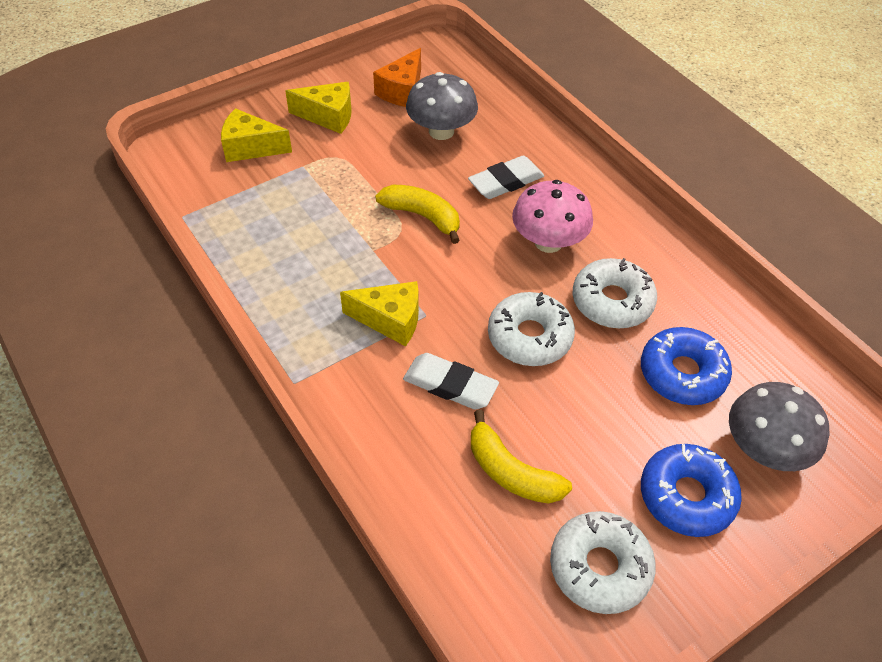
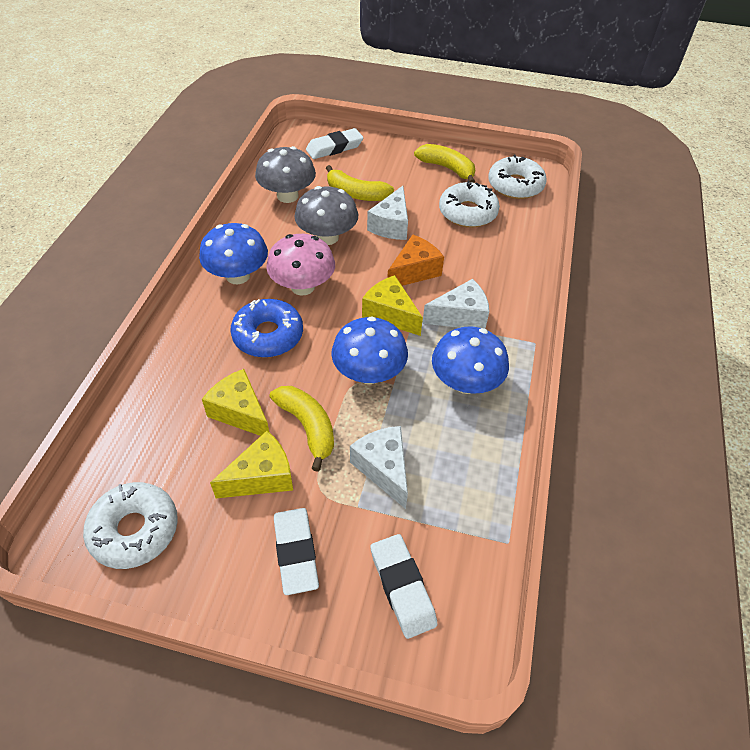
blue donut: 2 -> 1
blue mushroom: 0 -> 3
white cheese: 0 -> 3
white eraser: 2 -> 3
yellow banana: 2 -> 3

